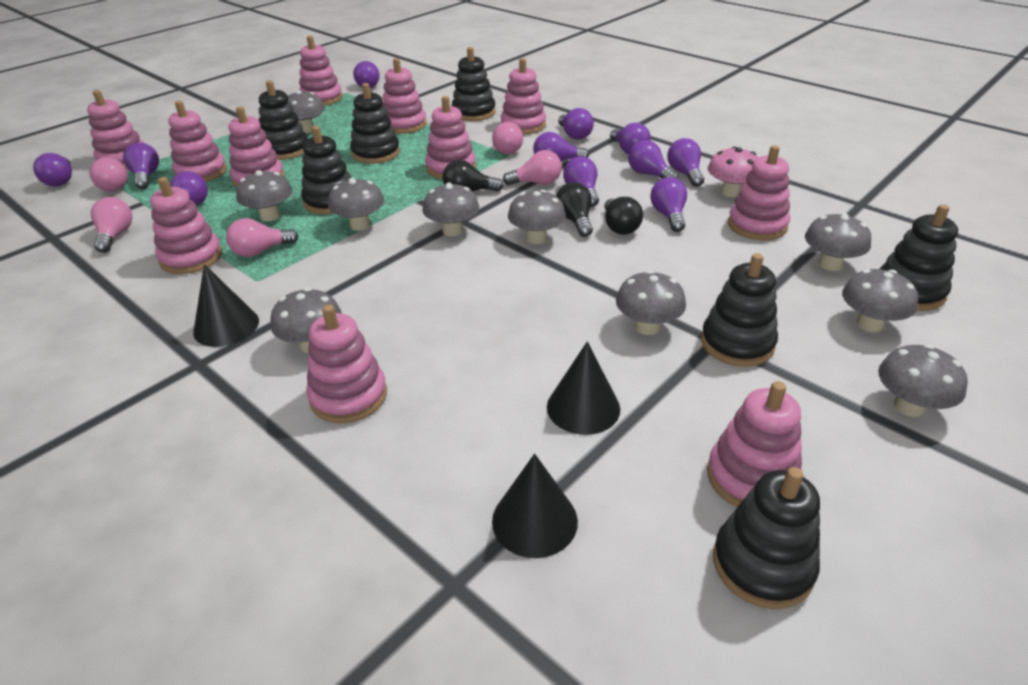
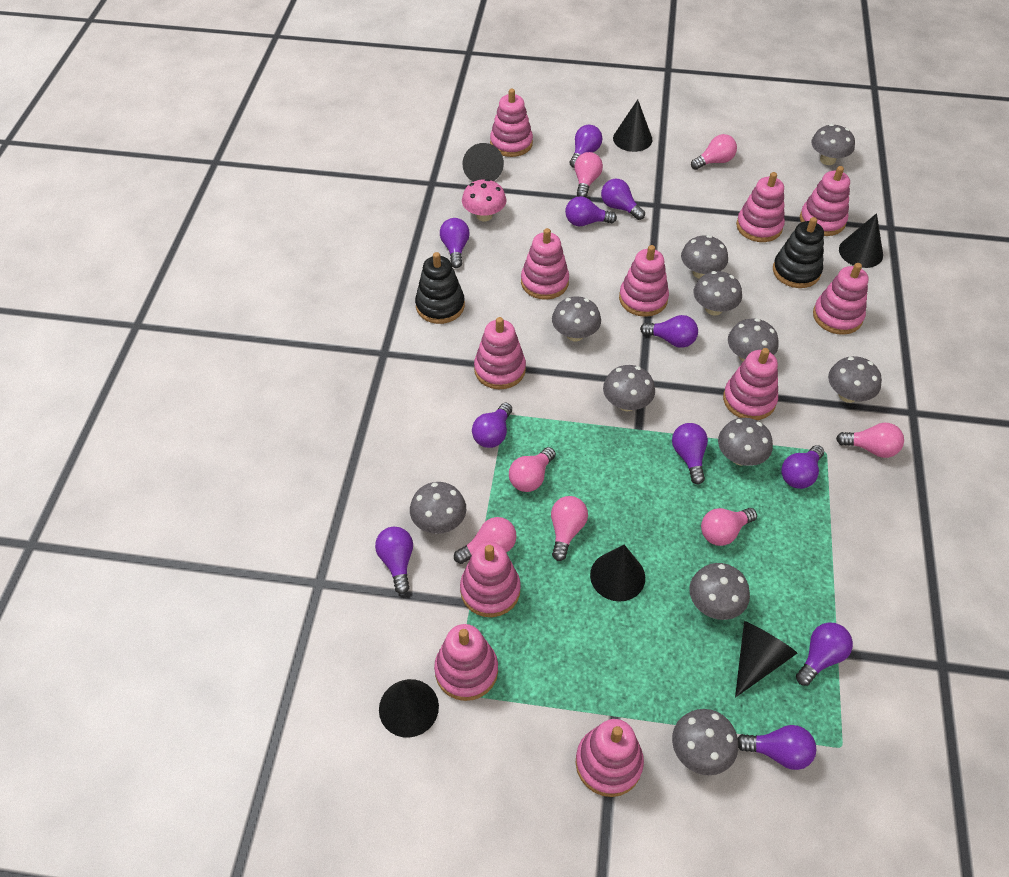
black cone: 3 -> 6
black light bulb: 3 -> 0
black stacking toy: 7 -> 2
grey mushroom: 10 -> 11
pink light bulb: 5 -> 7

